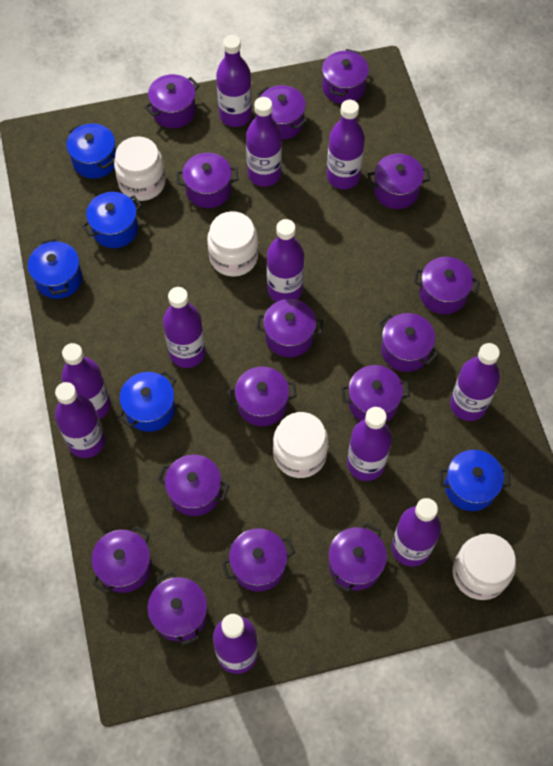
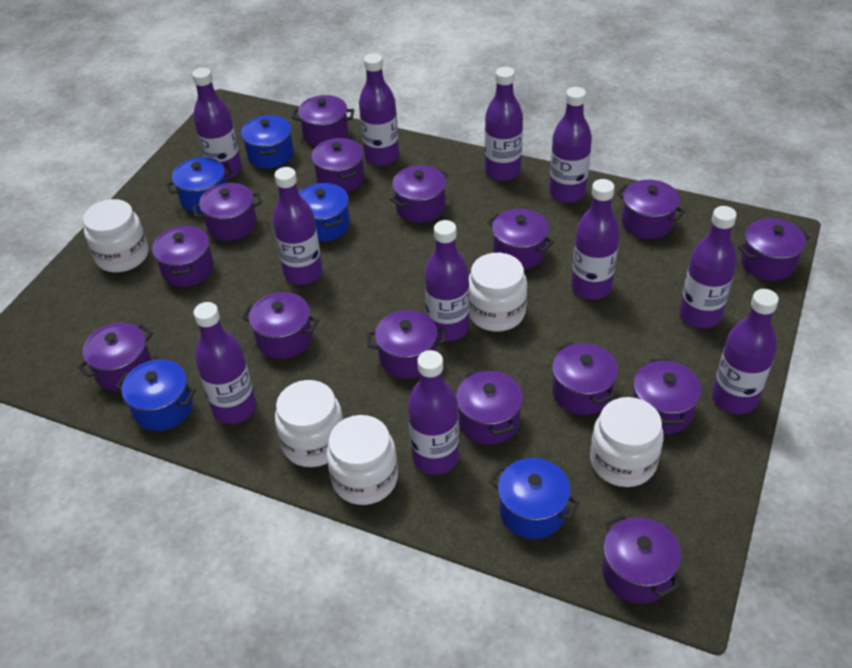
white jar: 4 -> 5

